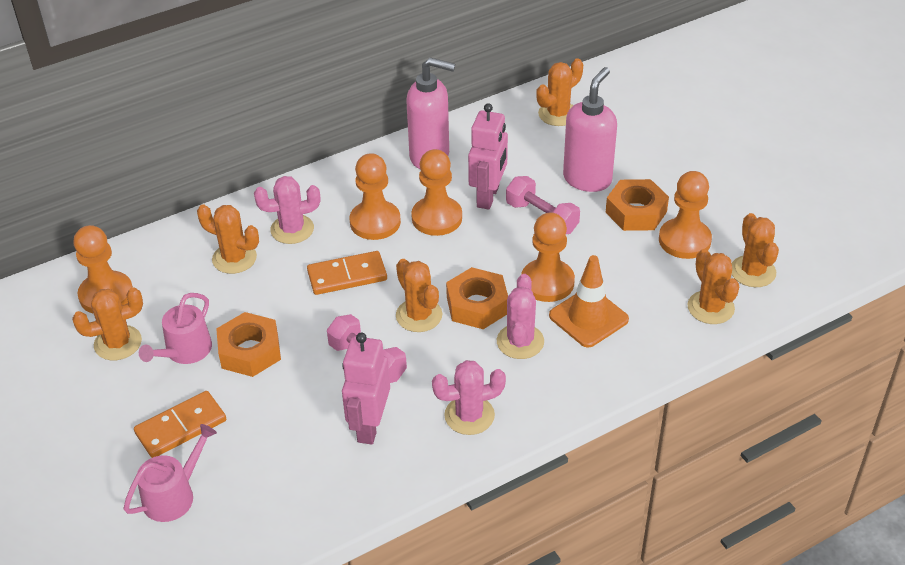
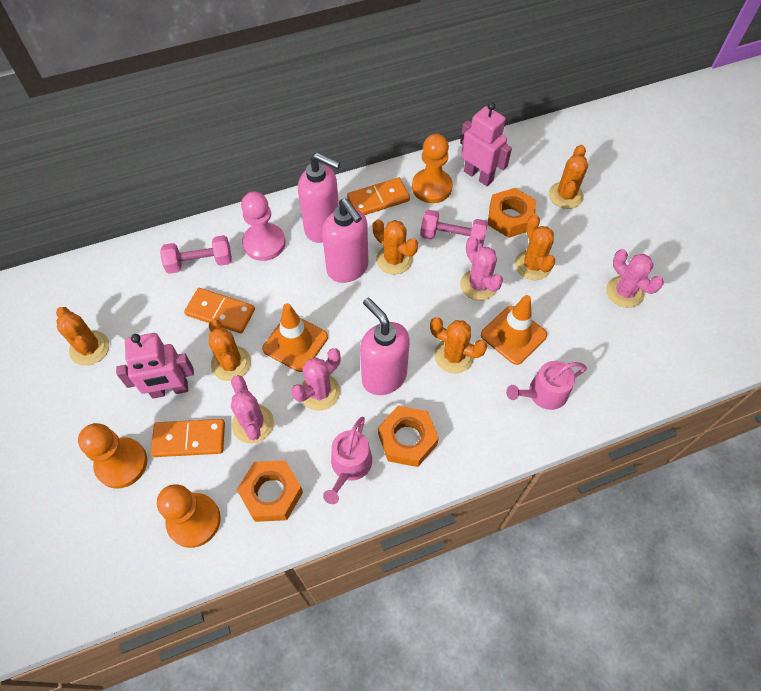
orange domino: 2 -> 3
orange pawn: 5 -> 3
orange traffic cone: 1 -> 2
pink cactus: 3 -> 4
pink pawn: 0 -> 1
pink soap dispenser: 2 -> 3

